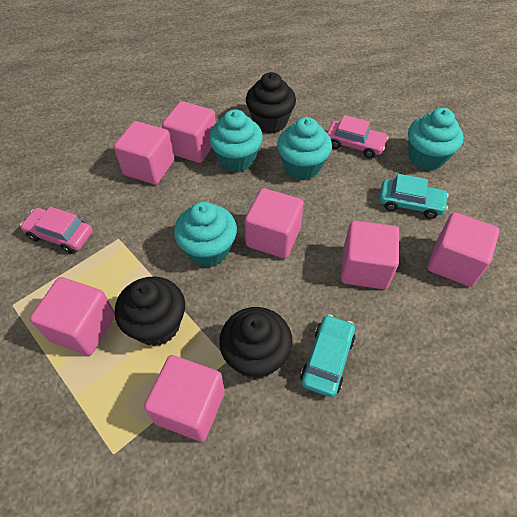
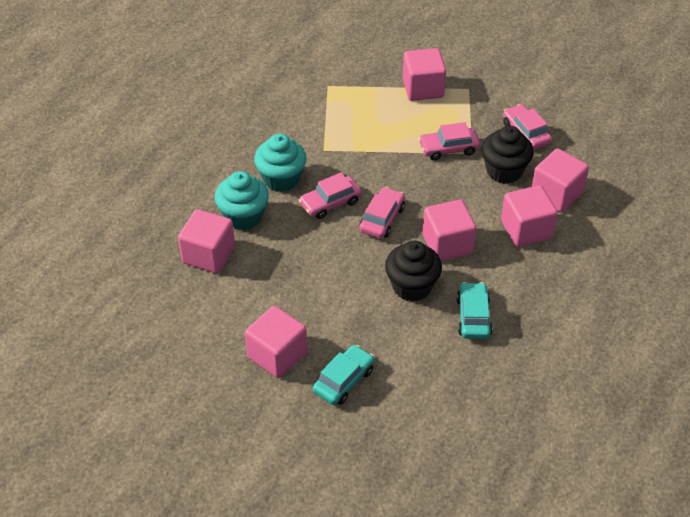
black cupcake: 3 -> 2
pink car: 2 -> 4
pink cube: 7 -> 6
turquoise cupcake: 4 -> 2

